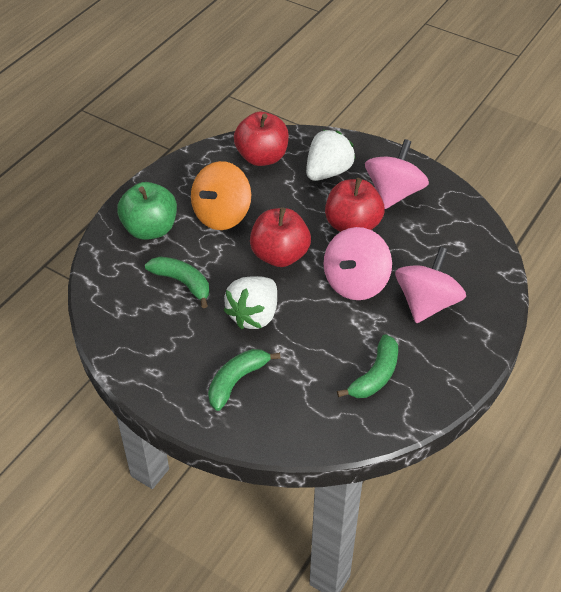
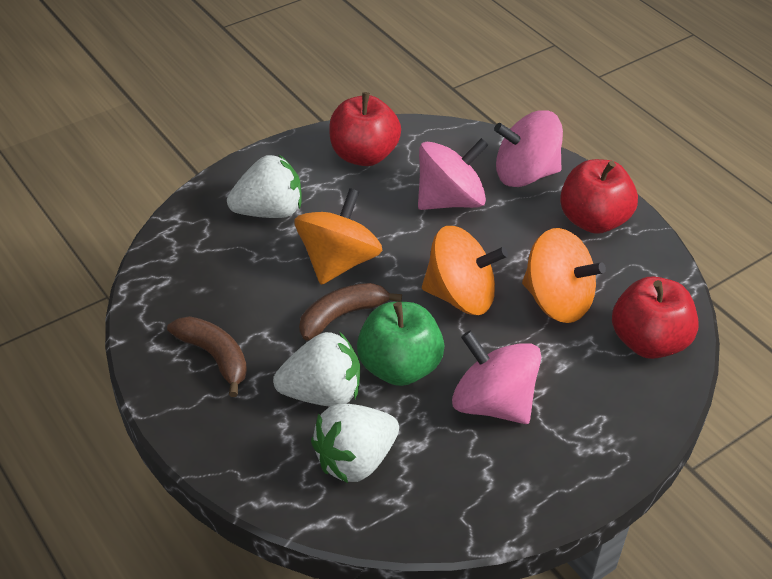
brown banana: 0 -> 2
green banana: 3 -> 0
orange spinning top: 1 -> 3
white strawberry: 2 -> 3

